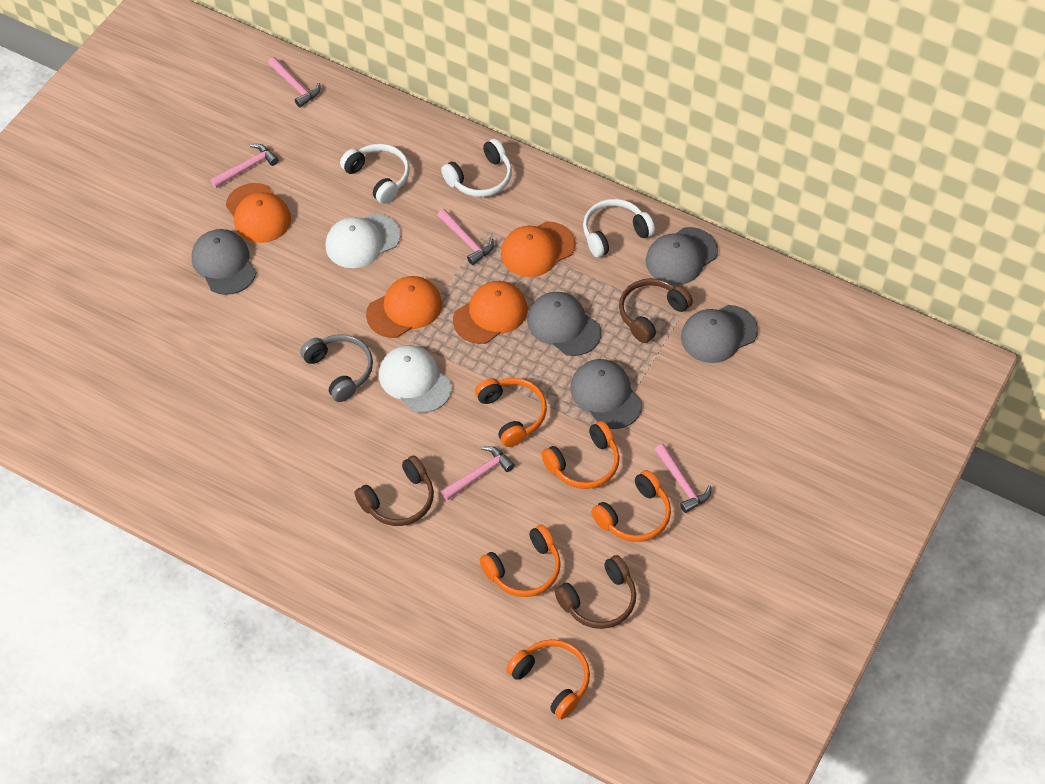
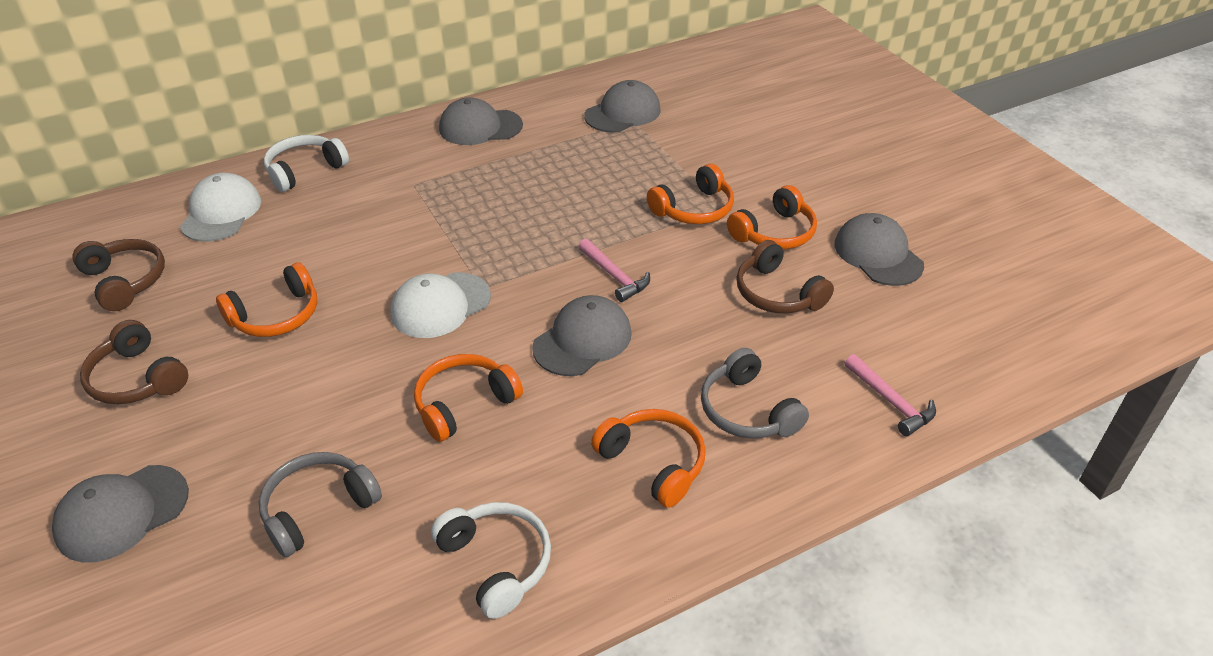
grey headphones: 1 -> 2
orange cap: 4 -> 0
pink hammer: 5 -> 2
white headphones: 3 -> 2

